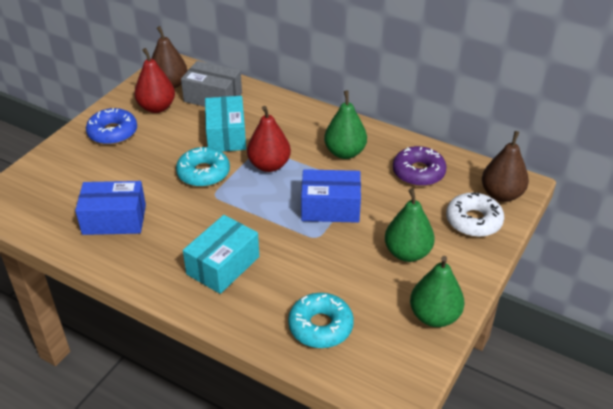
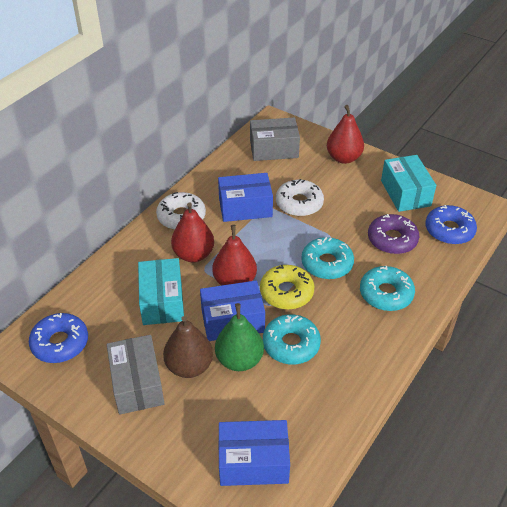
blue box: 2 -> 3
blue donut: 1 -> 2
brown pear: 2 -> 1
green pear: 3 -> 1
grey box: 1 -> 2
red pear: 2 -> 3
turquoise donut: 2 -> 3
white donut: 1 -> 2
yellow donut: 0 -> 1

